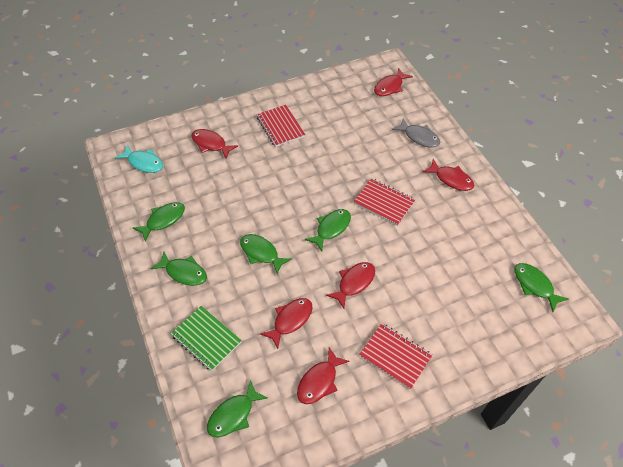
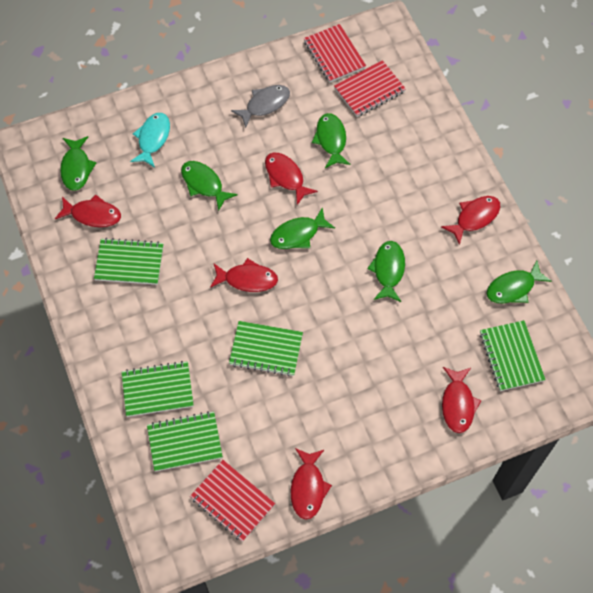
green notebook: 1 -> 5

